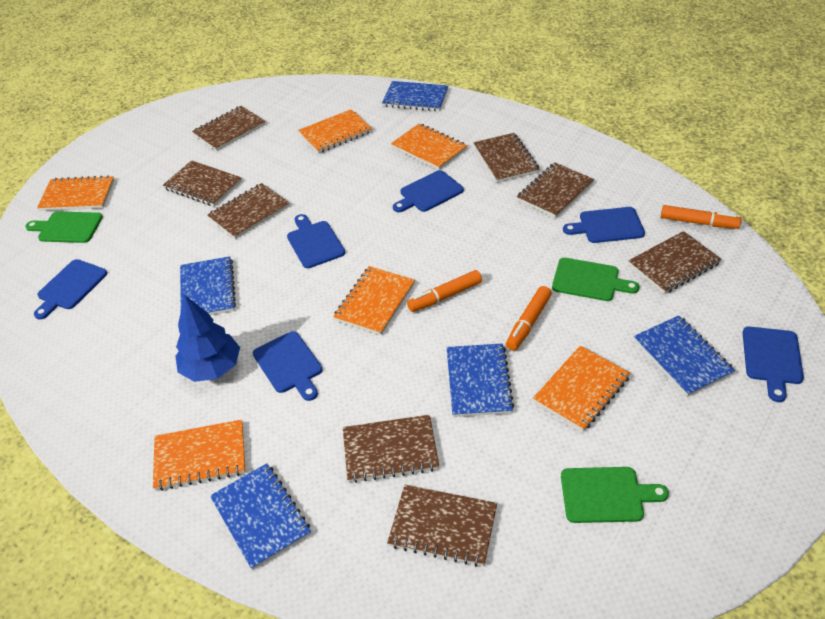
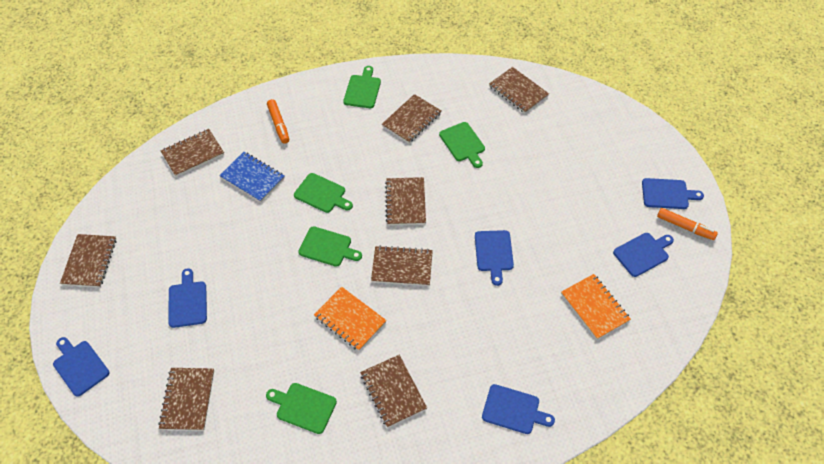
blue notebook: 5 -> 1
blue tree: 1 -> 0
green cutting board: 3 -> 5
orange marker: 3 -> 2
orange notebook: 6 -> 2

